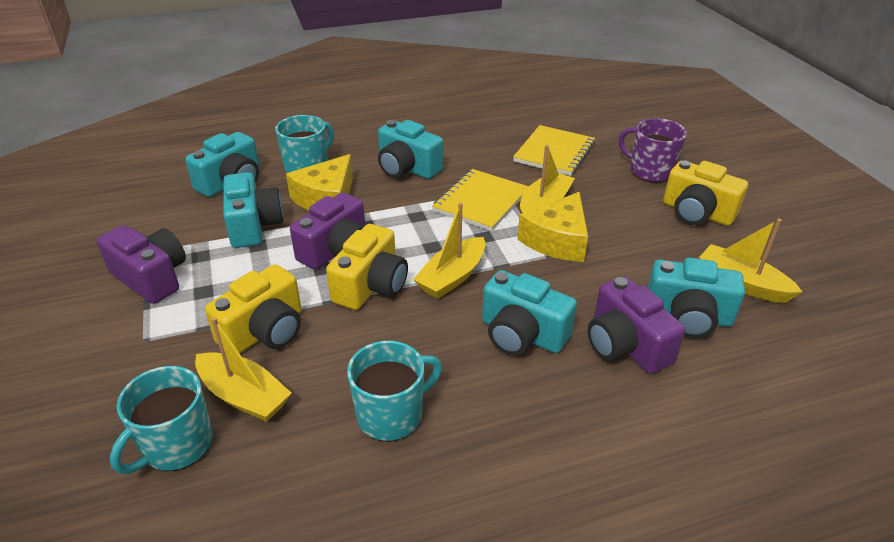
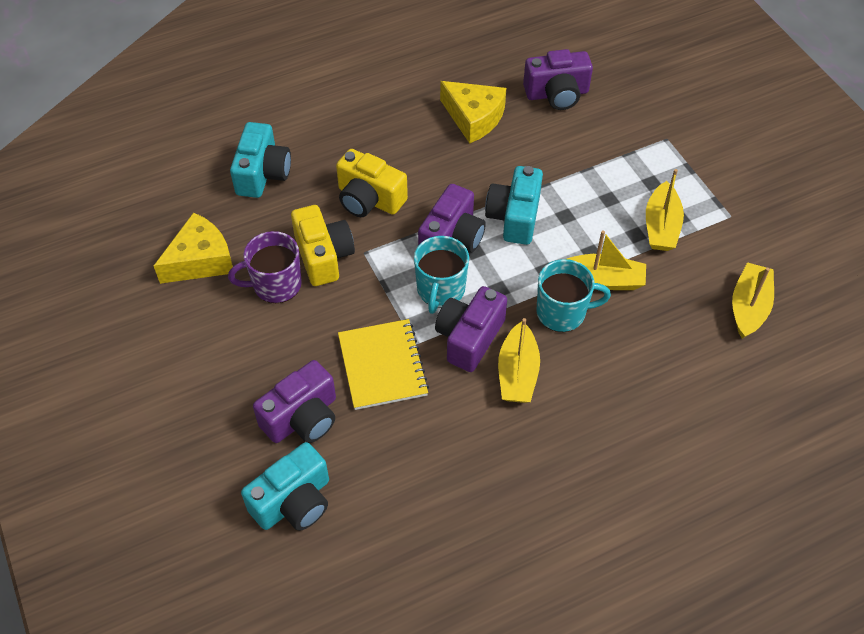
purple camera: 3 -> 4
turquoise camera: 5 -> 3
turquoise mug: 3 -> 2
yellow camera: 3 -> 2
yellow notebook: 2 -> 1

